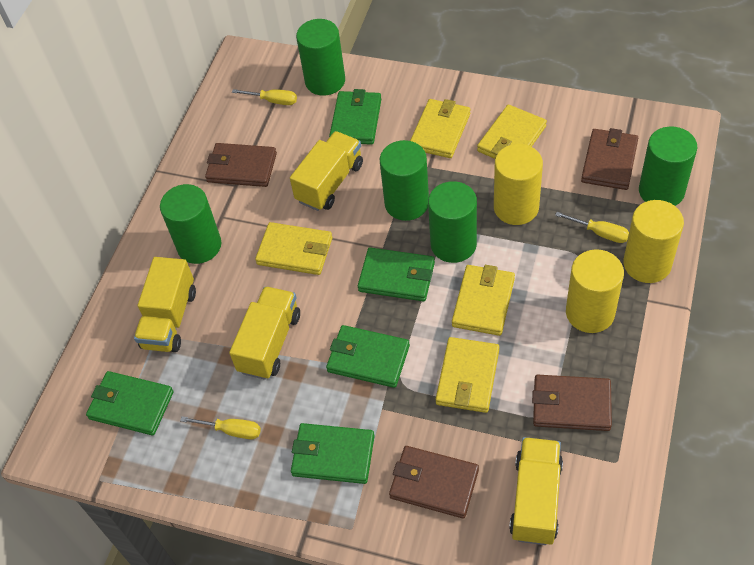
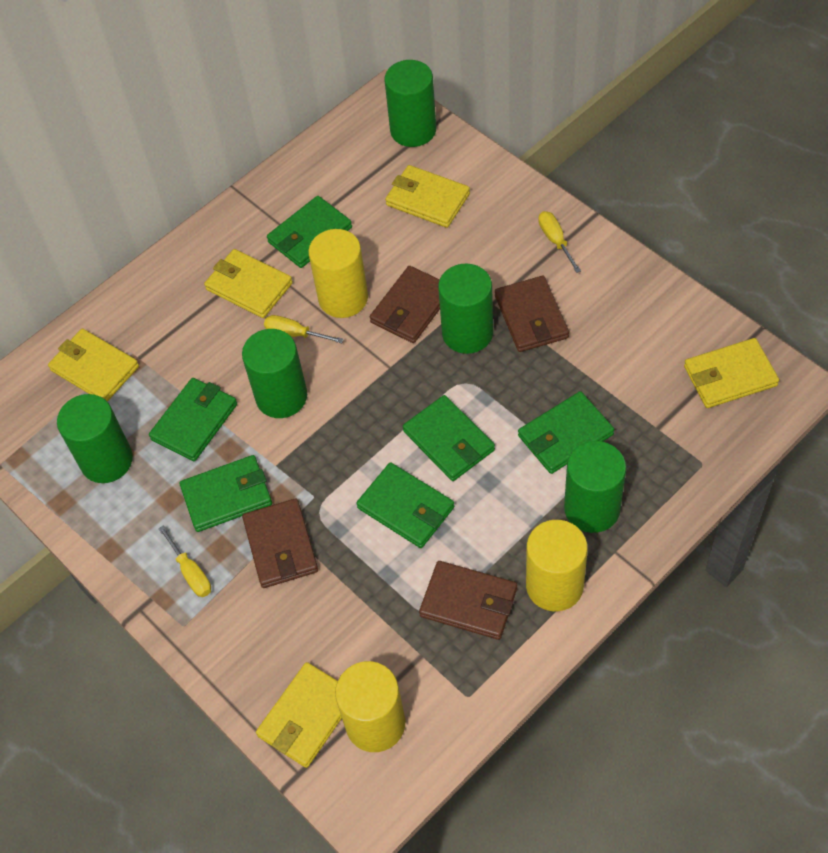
green wallet: 5 -> 6
yellow truck: 4 -> 0

